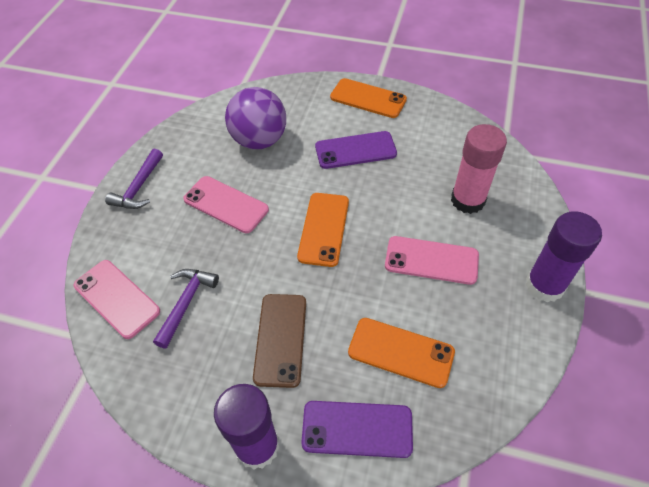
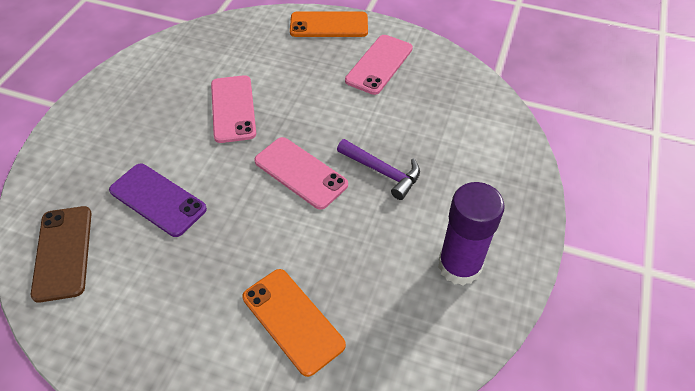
orange phone: 3 -> 2
pink glue stick: 1 -> 0
purple ball: 1 -> 0
purple glue stick: 2 -> 1
purple hammer: 2 -> 1
purple phone: 2 -> 1

